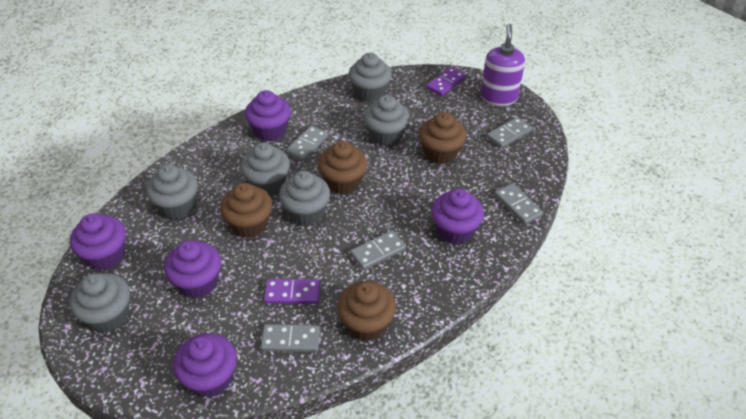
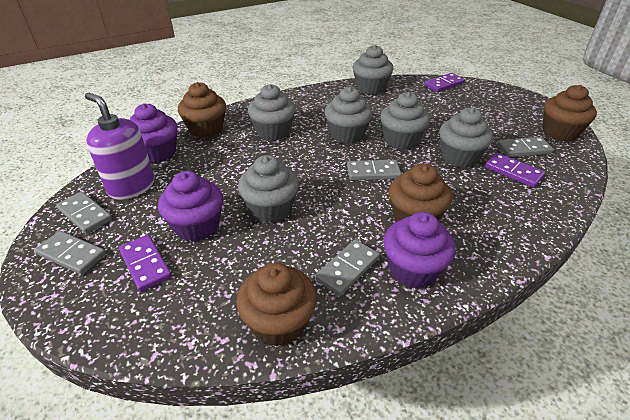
purple cupcake: 5 -> 3
purple domino: 2 -> 3

